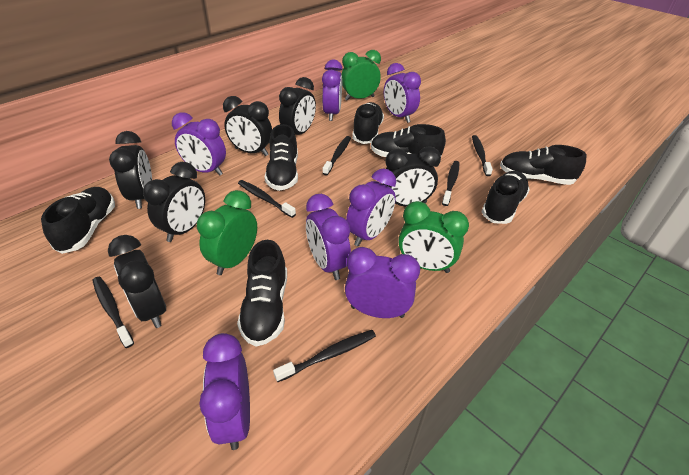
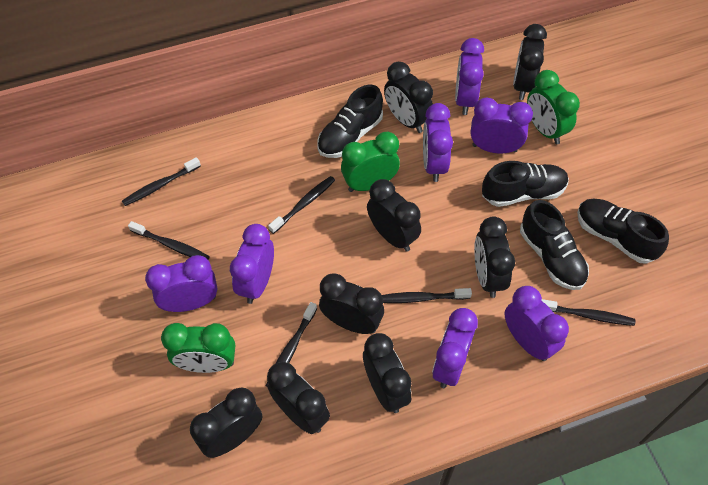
black clock: 6 -> 8
black shoe: 7 -> 4

